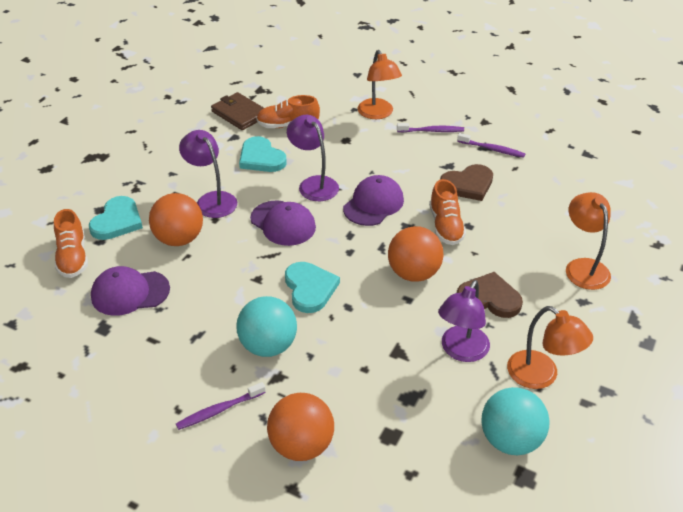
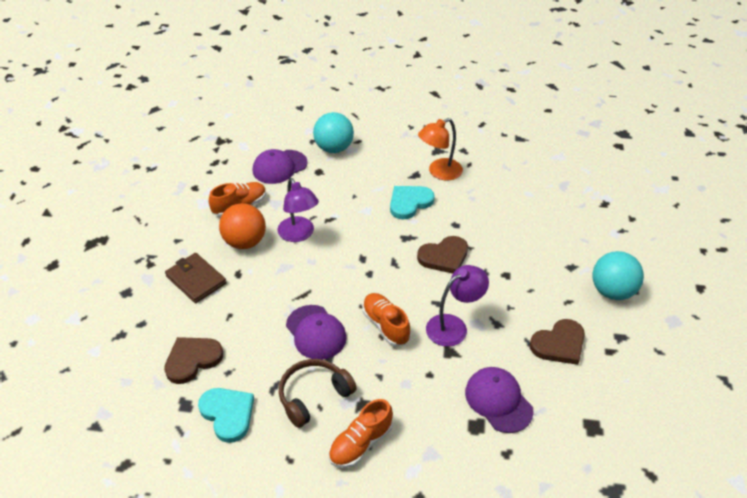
brown headphones: 0 -> 1
brown heart: 2 -> 3
orange ball: 3 -> 1
orange lamp: 3 -> 1
purple lamp: 3 -> 2
purple toothbrush: 3 -> 0
turquoise heart: 3 -> 2

